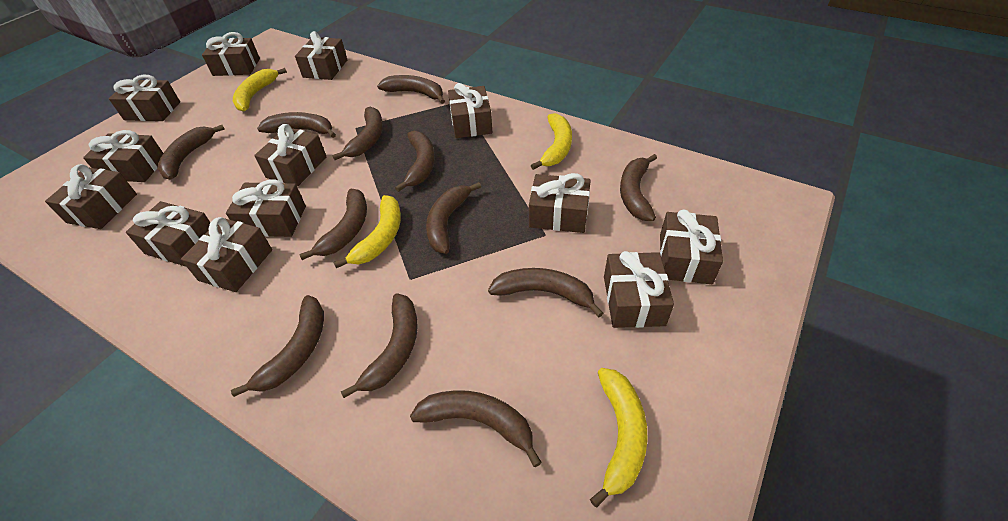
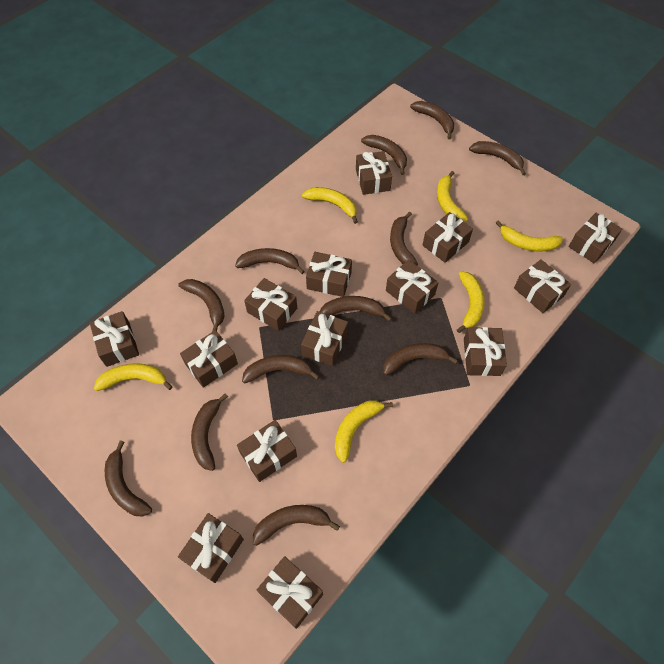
brown gift: 13 -> 14
yellow banana: 4 -> 6

